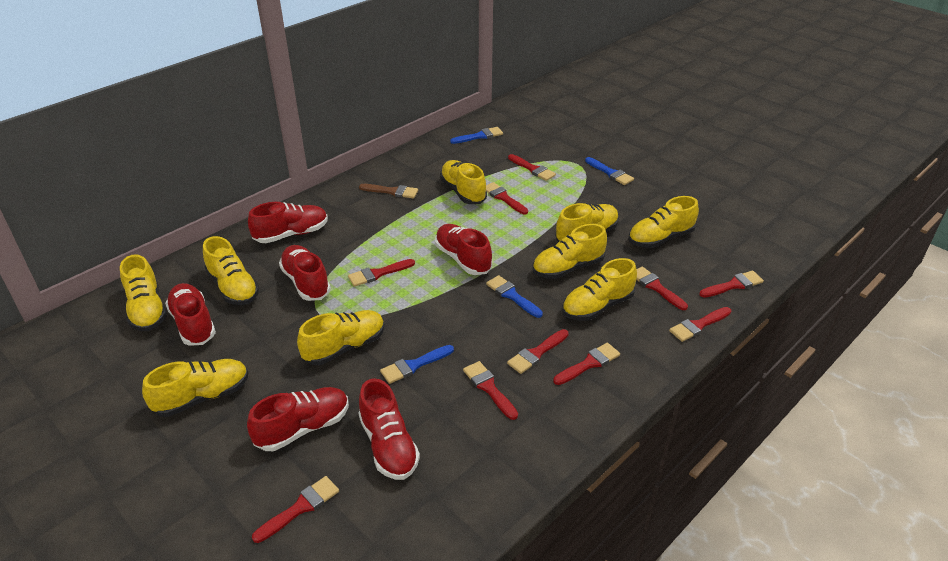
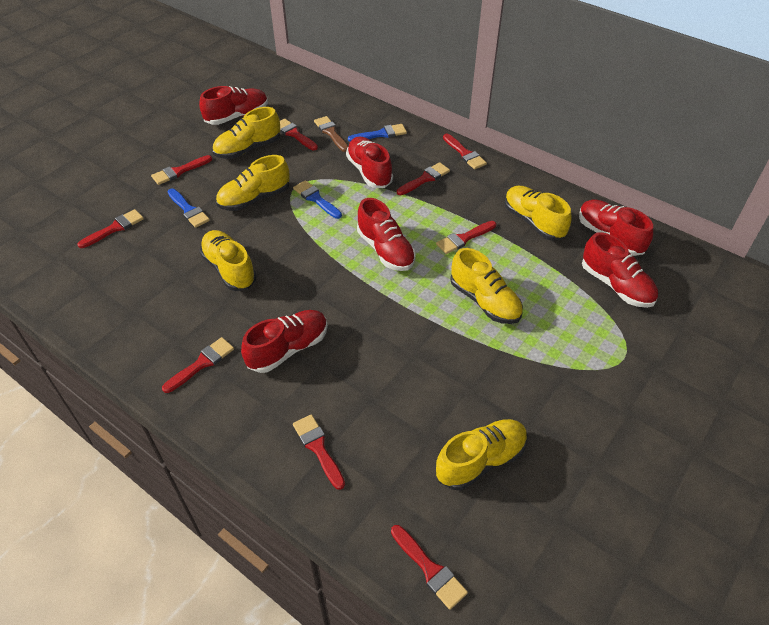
blue brush: 4 -> 3
red brush: 10 -> 9
yellow shoe: 9 -> 6

